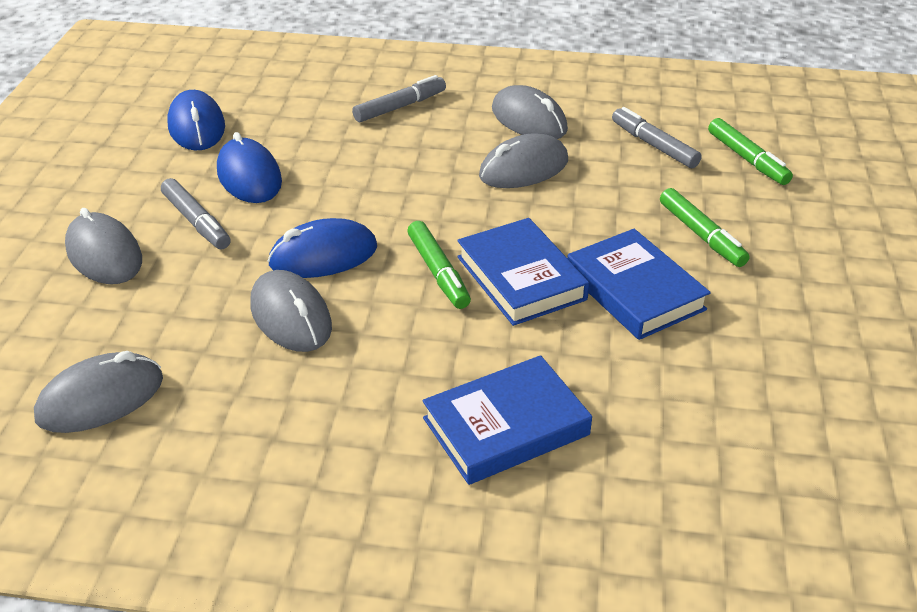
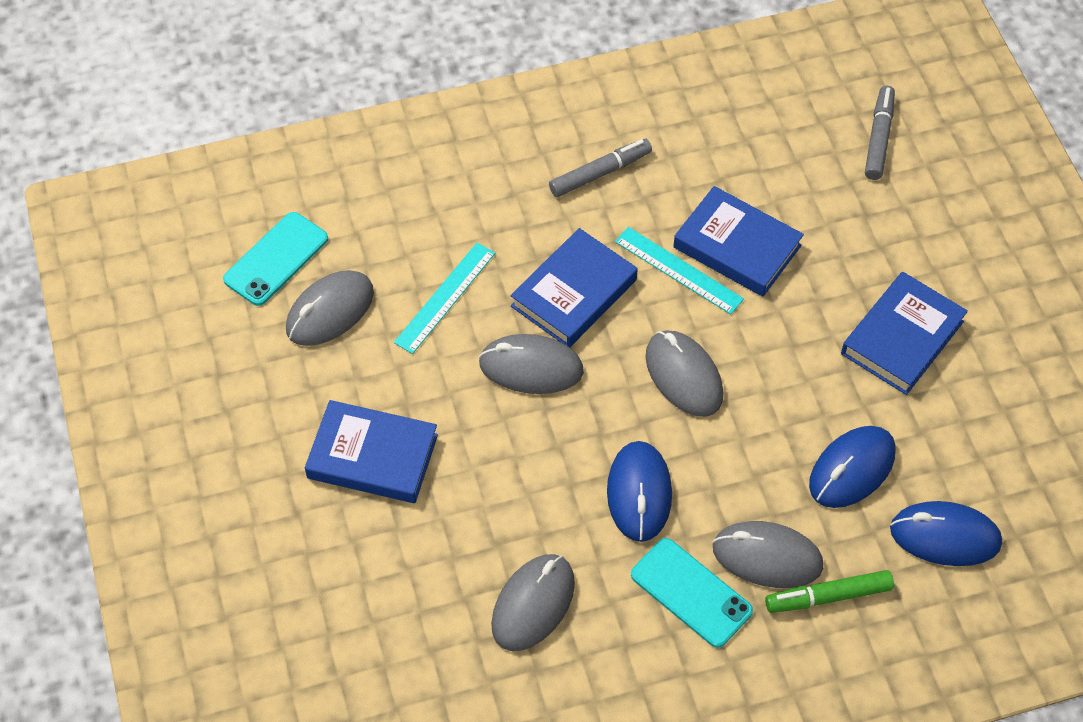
blue book: 3 -> 4
green marker: 3 -> 1
grey marker: 3 -> 2
turquoise phone: 0 -> 2
turquoise ruler: 0 -> 2

